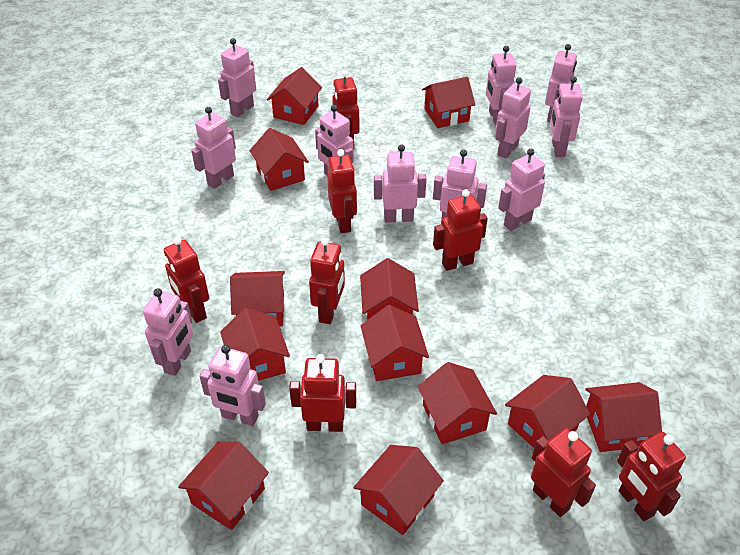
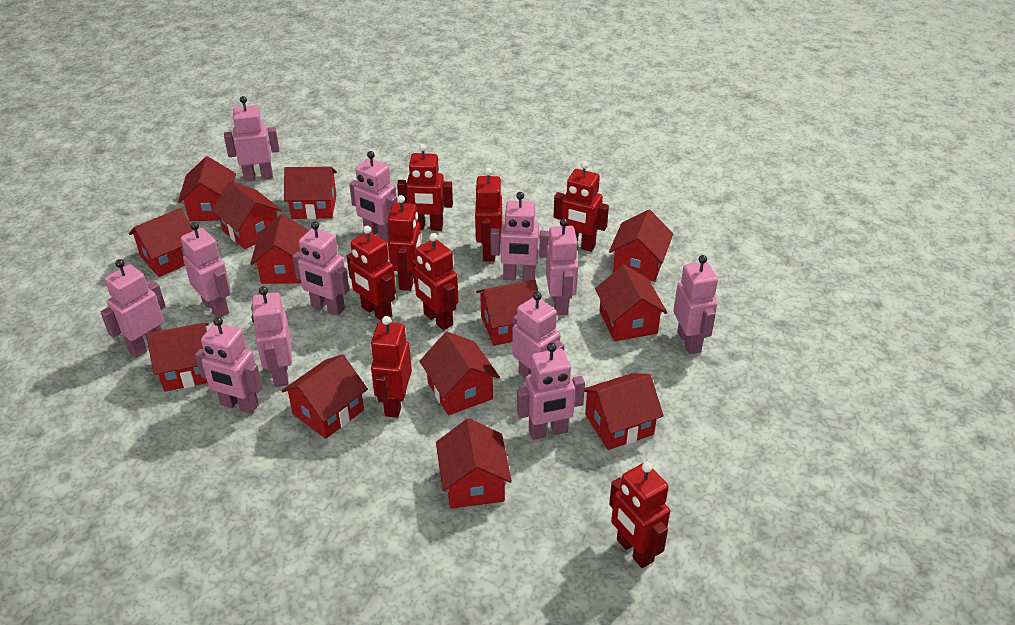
red house: 12 -> 13

